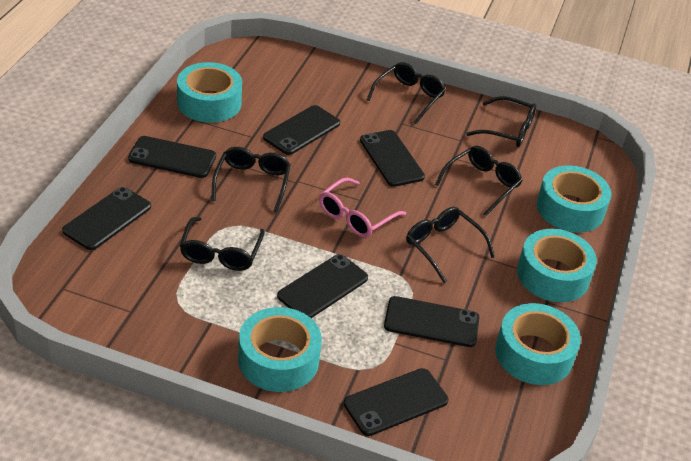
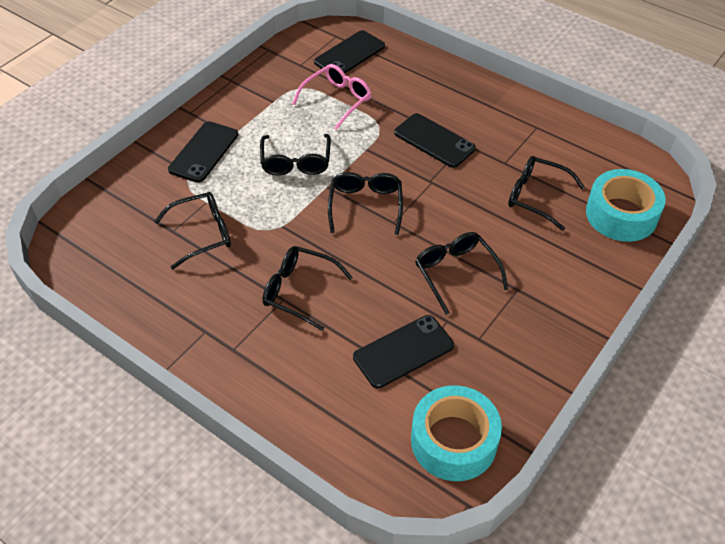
black phone: 7 -> 4
turquoise tape: 5 -> 2

